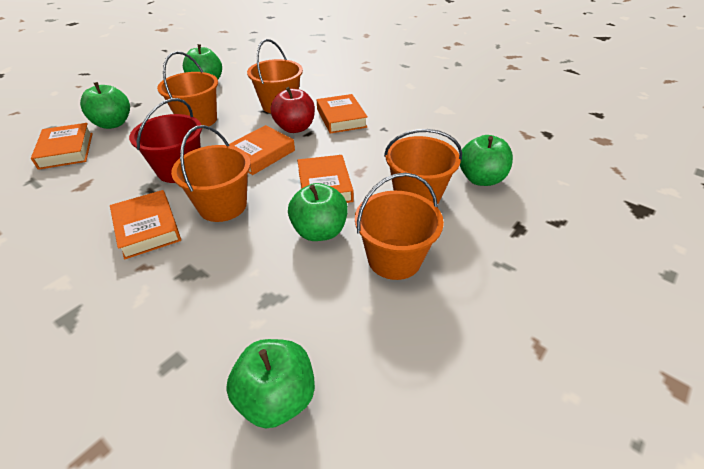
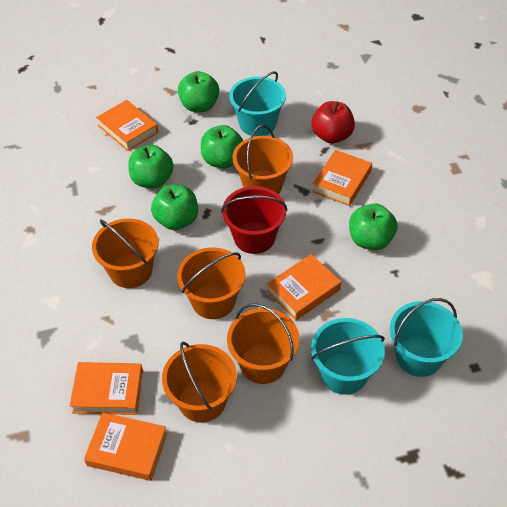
turquoise bucket: 0 -> 3

